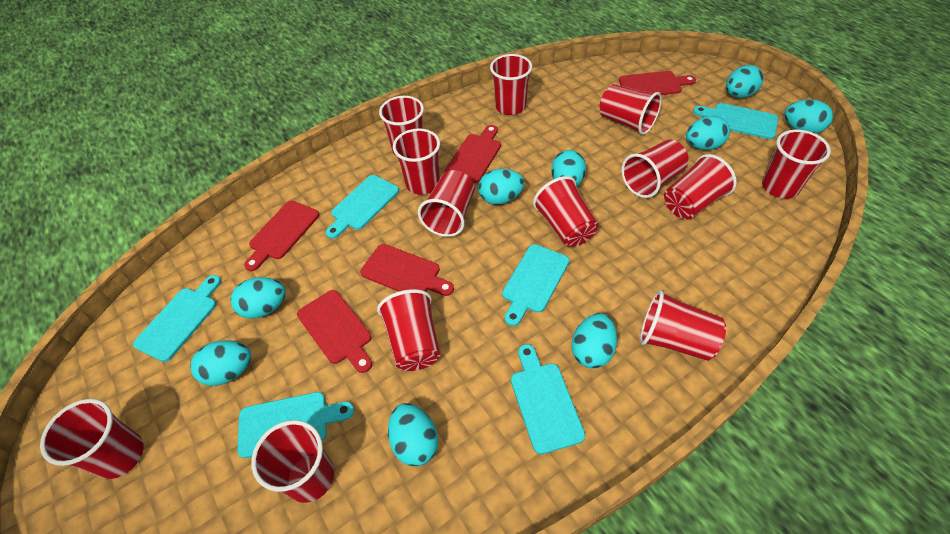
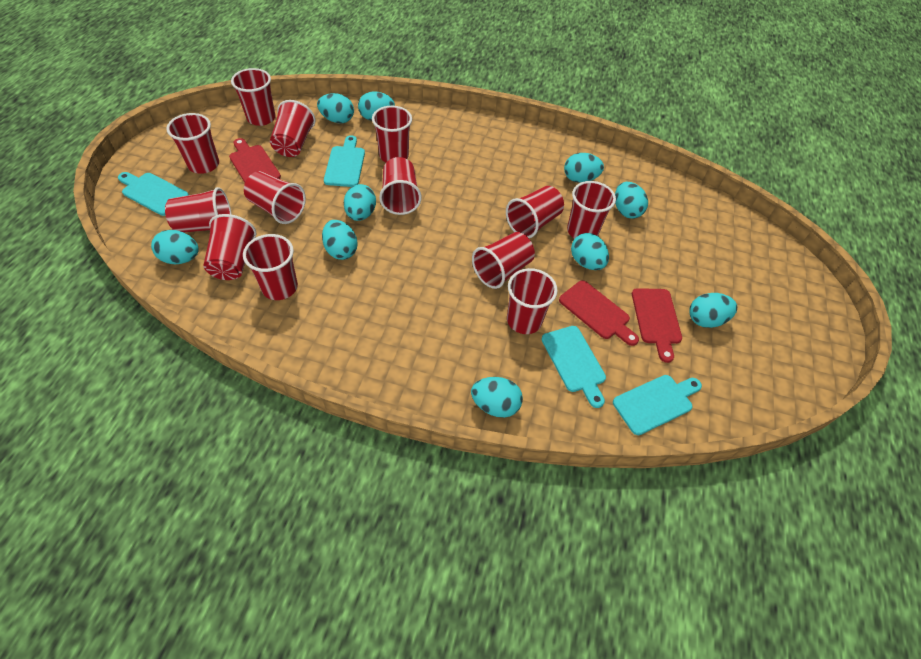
red cutting board: 5 -> 3
turquoise cutting board: 6 -> 4
turquoise egg: 9 -> 10

